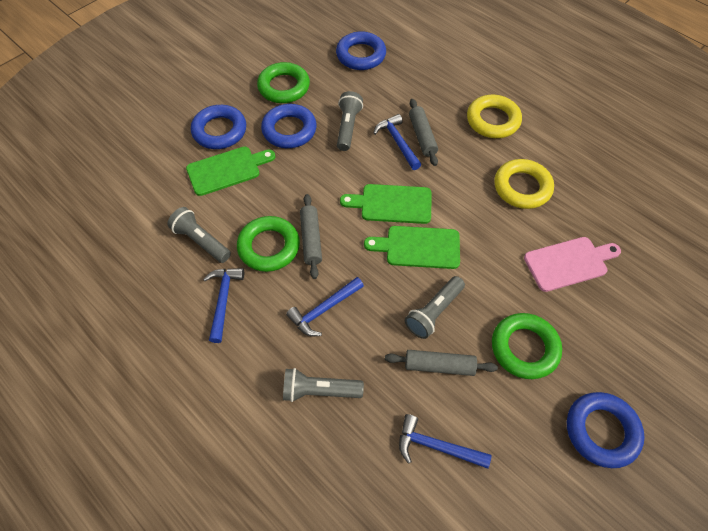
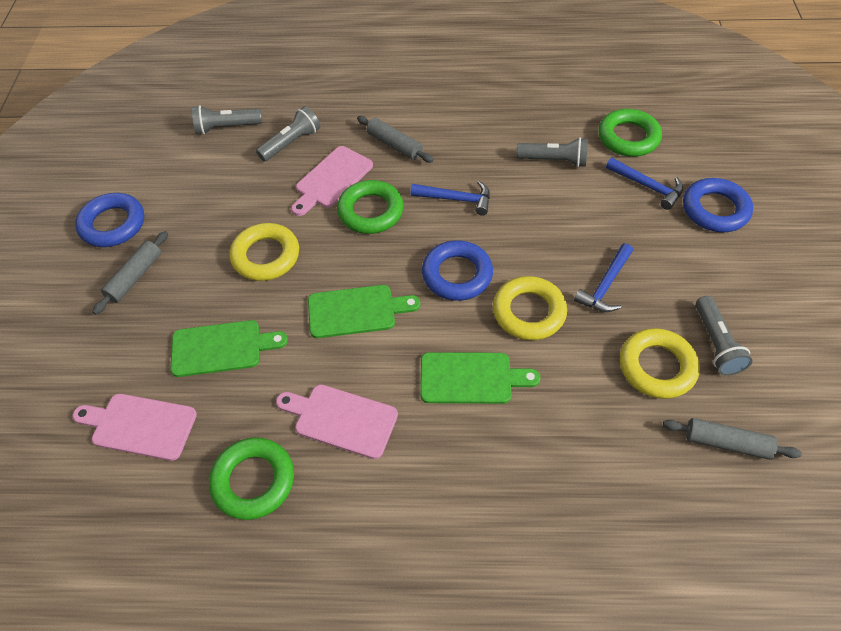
blue hammer: 4 -> 3
blue ring: 4 -> 3
pink cutting board: 1 -> 3
yellow ring: 2 -> 3

